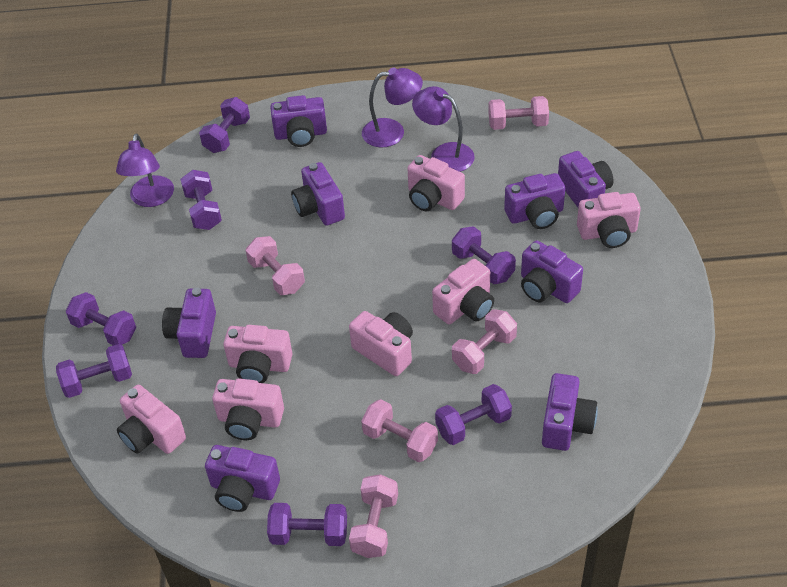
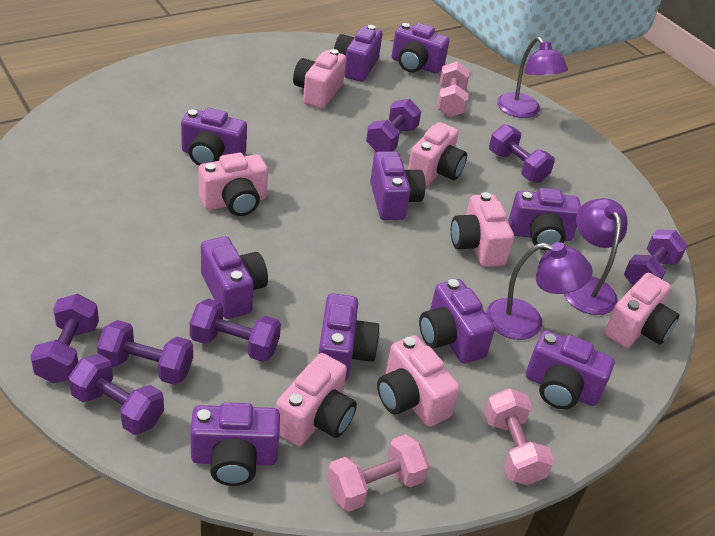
pink dumbbell: 5 -> 3
purple camera: 8 -> 10

